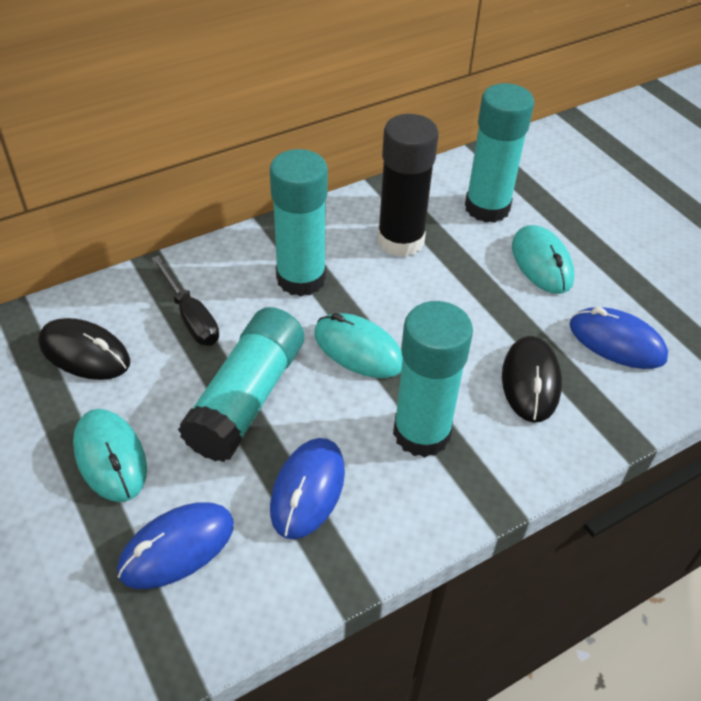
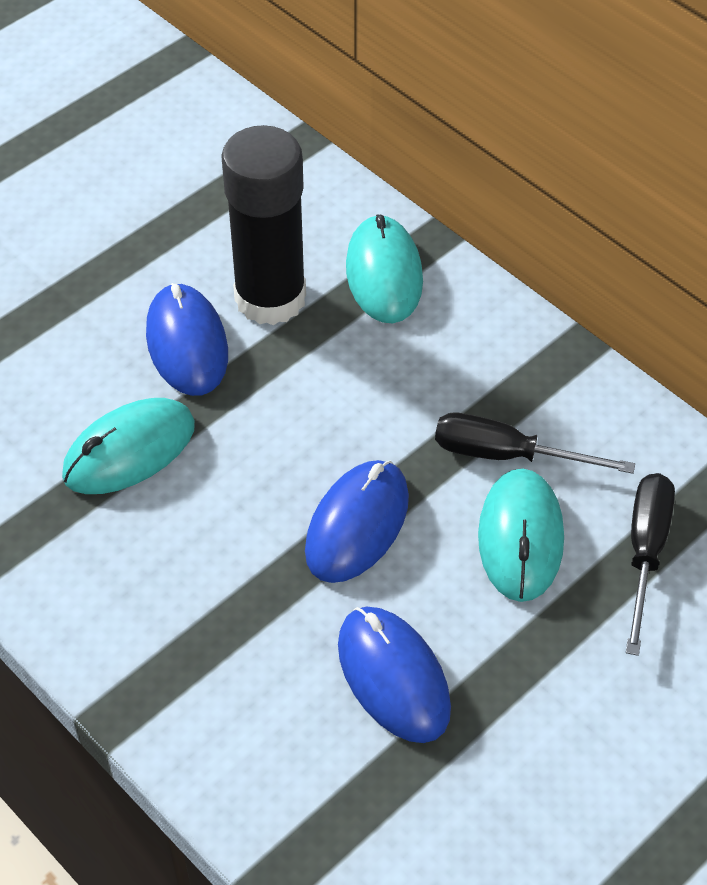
black mouse: 2 -> 0
black screwdriver: 1 -> 2
turquoise glue stick: 4 -> 0

